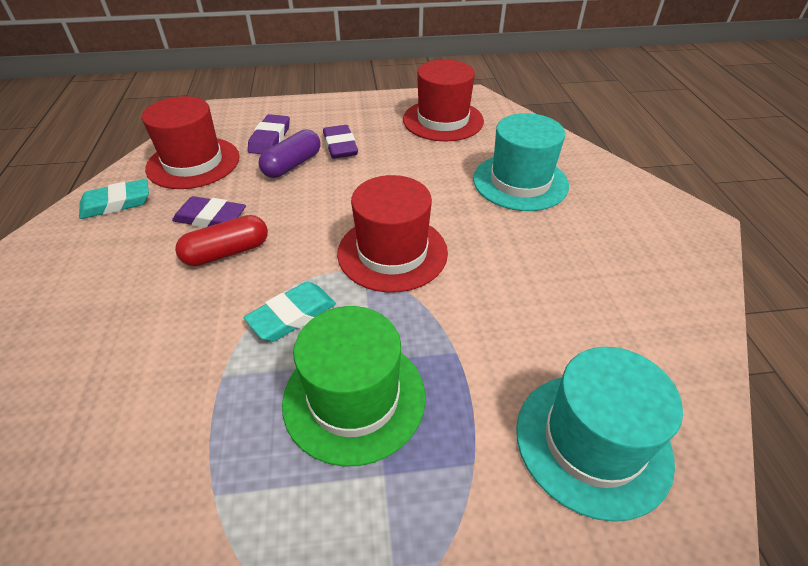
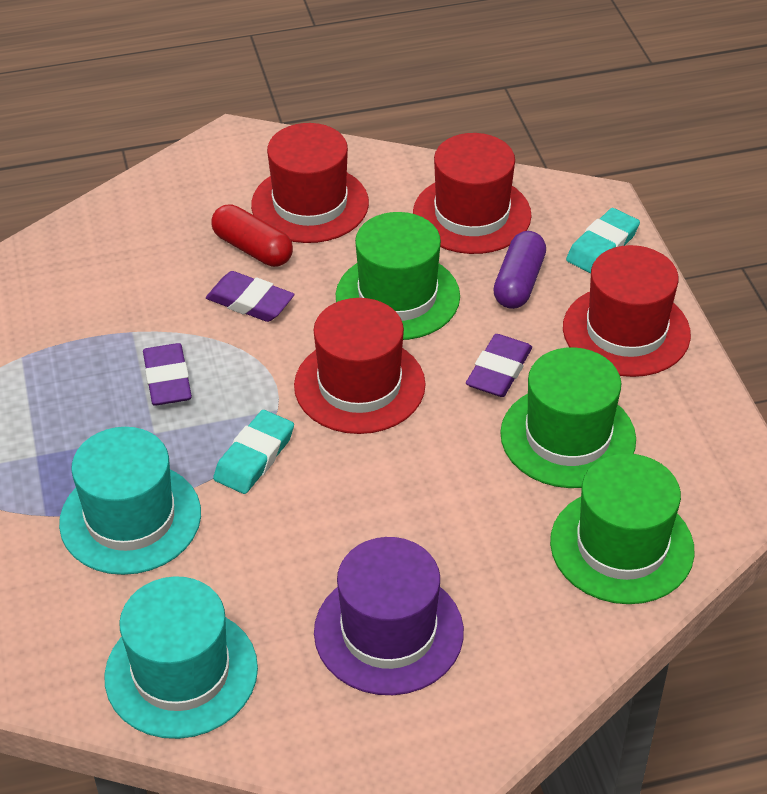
green hat: 1 -> 3
purple hat: 0 -> 1
red hat: 3 -> 4

